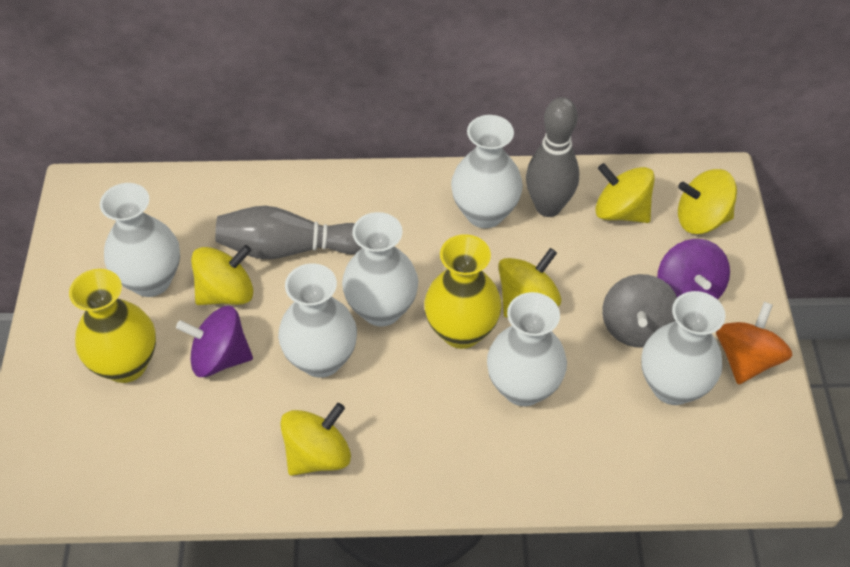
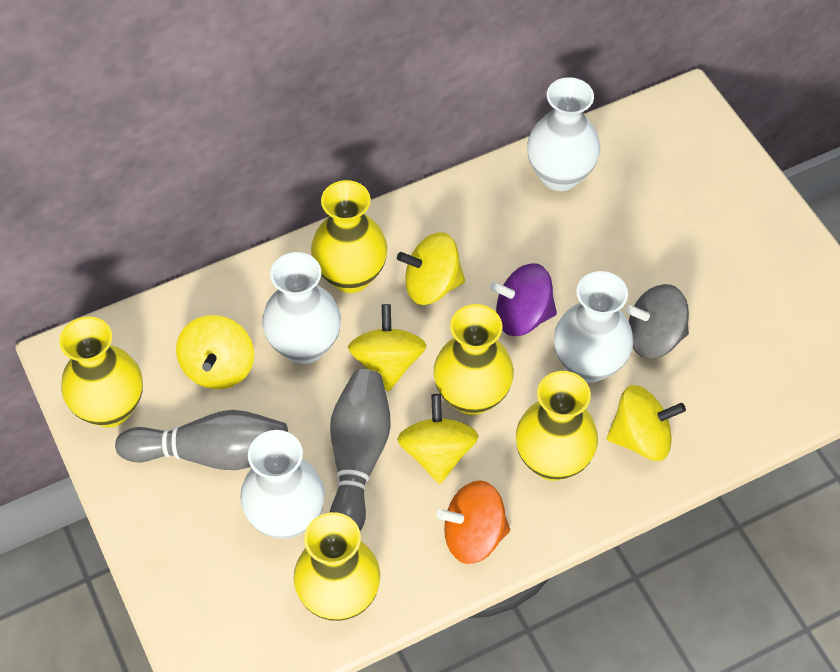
purple spinning top: 2 -> 1
white vase: 6 -> 4
yellow vase: 2 -> 5

